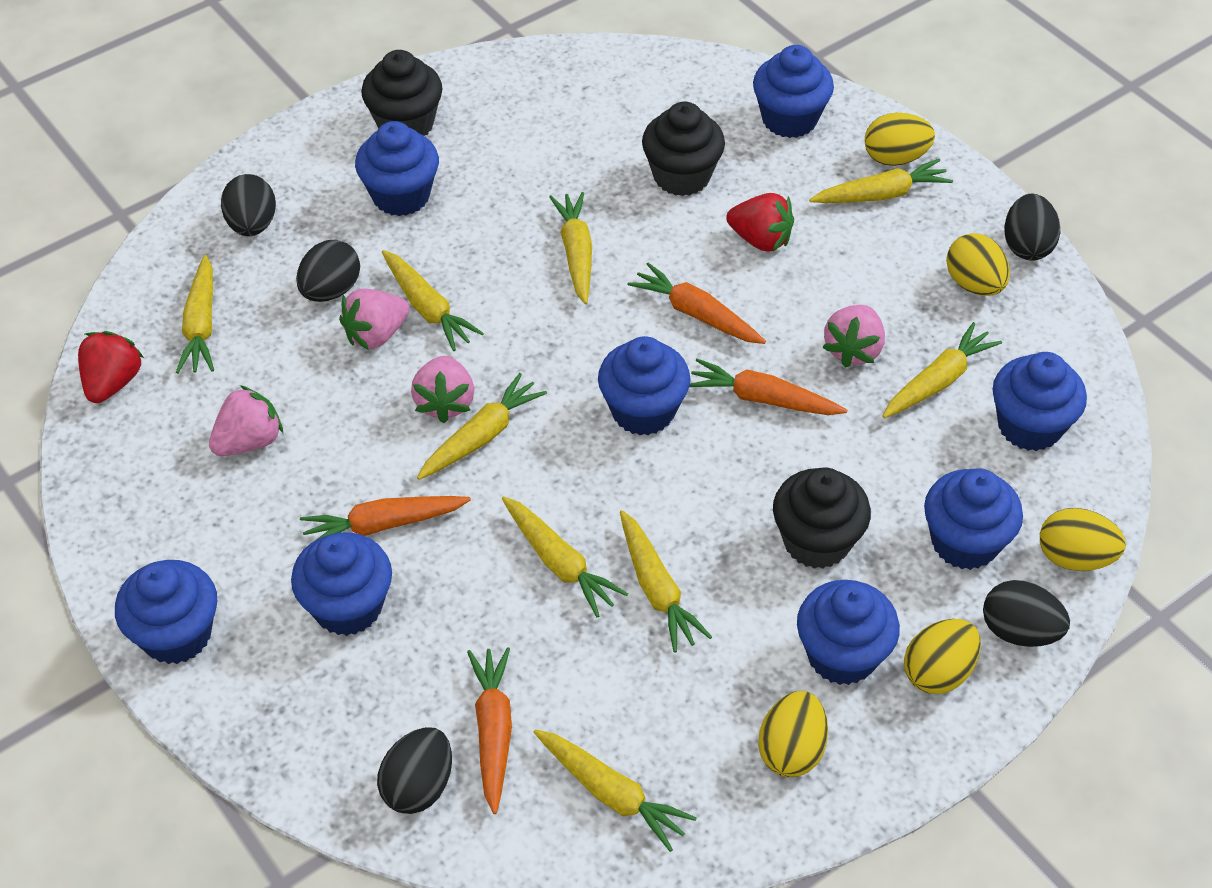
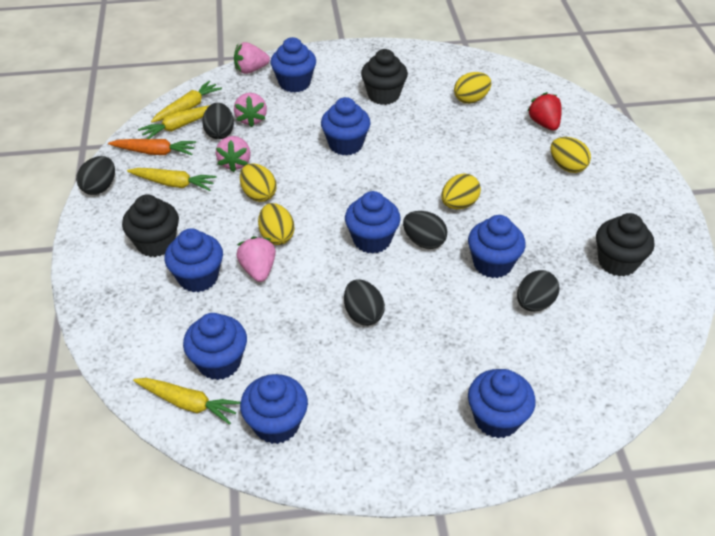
orange carrot: 4 -> 1
red strawberry: 2 -> 1
yellow carrot: 9 -> 4

